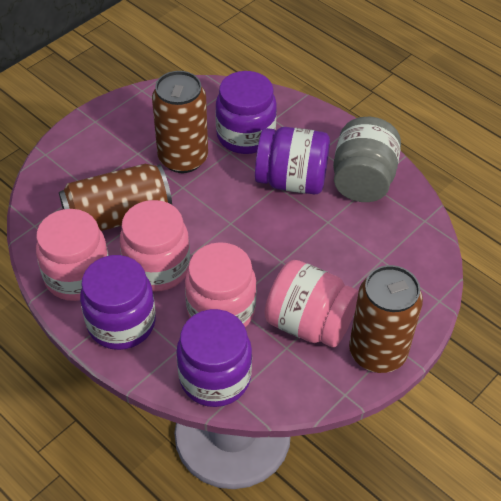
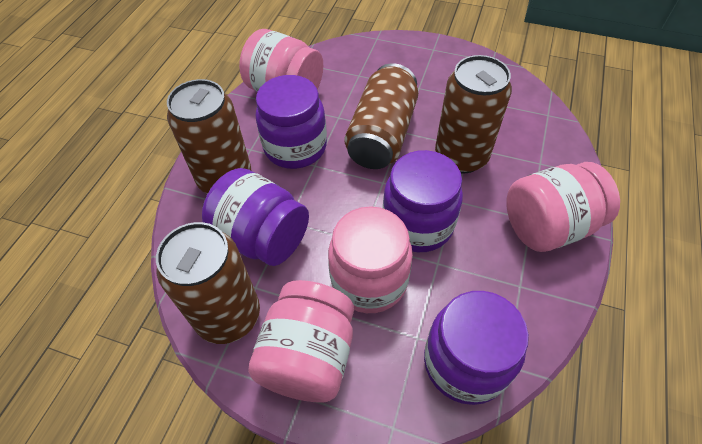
brown can: 3 -> 4
grey jar: 1 -> 0

